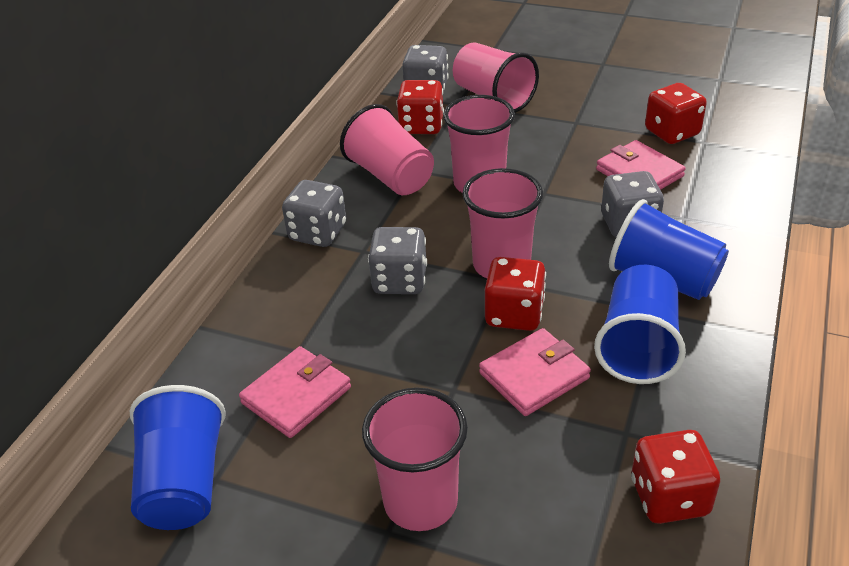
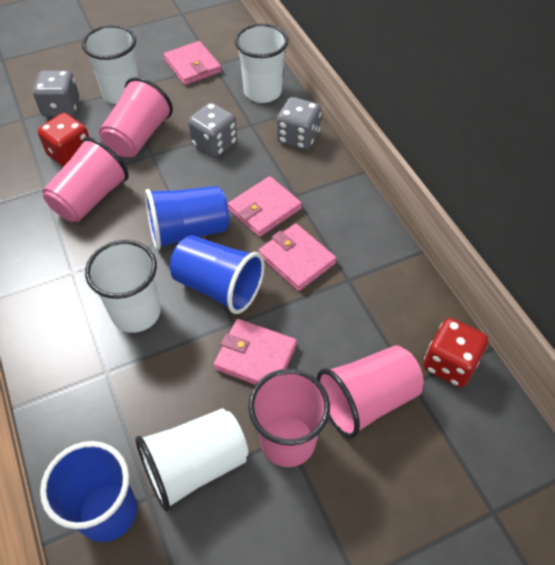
grey dice: 4 -> 3
pink cup: 5 -> 4
pink wallet: 3 -> 4
red dice: 4 -> 2
white cup: 0 -> 4

